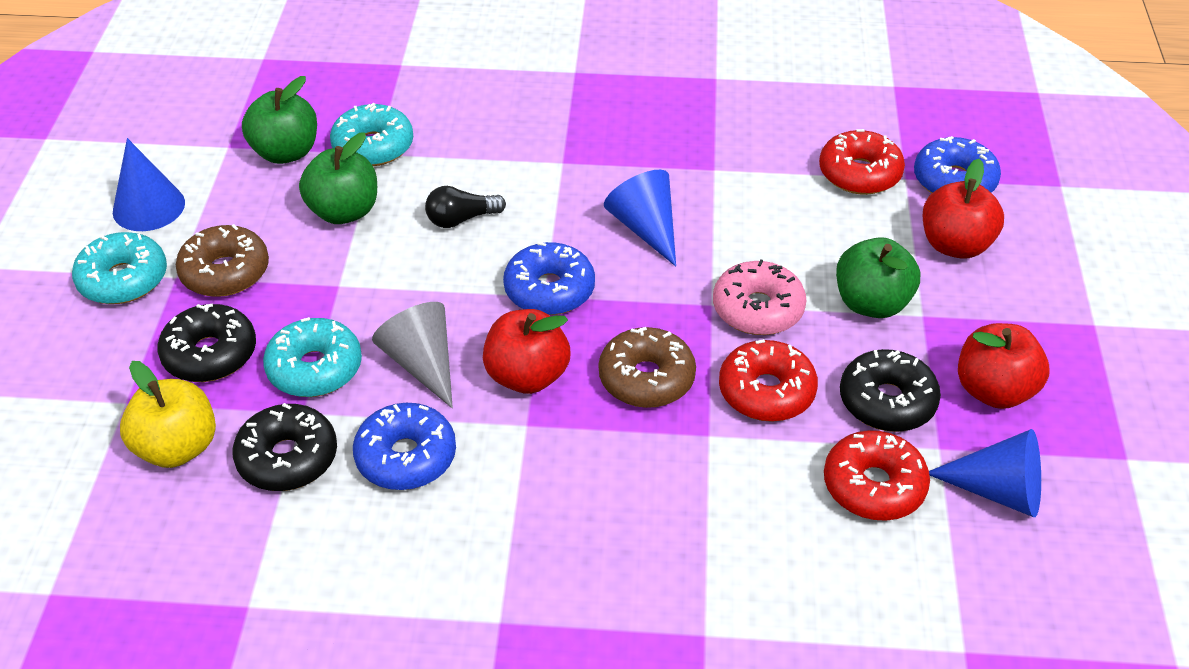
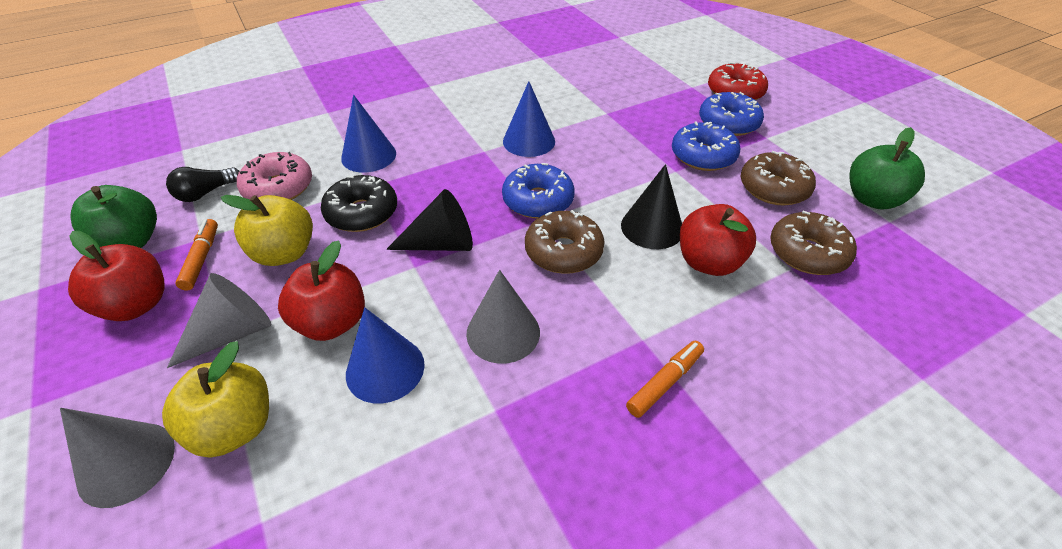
black cone: 0 -> 2
black donut: 3 -> 1
brown donut: 2 -> 3
green apple: 3 -> 2
grey cone: 1 -> 3
orange marker: 0 -> 2
red donut: 3 -> 1
turquoise donut: 3 -> 0
yellow apple: 1 -> 2

